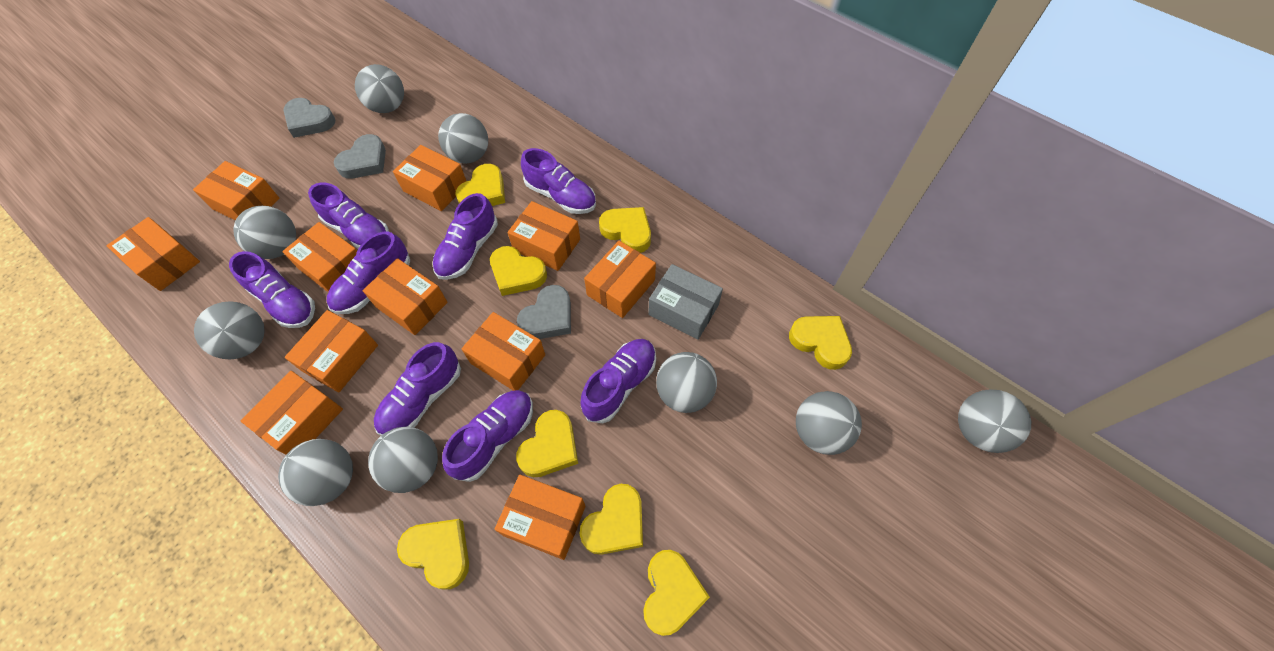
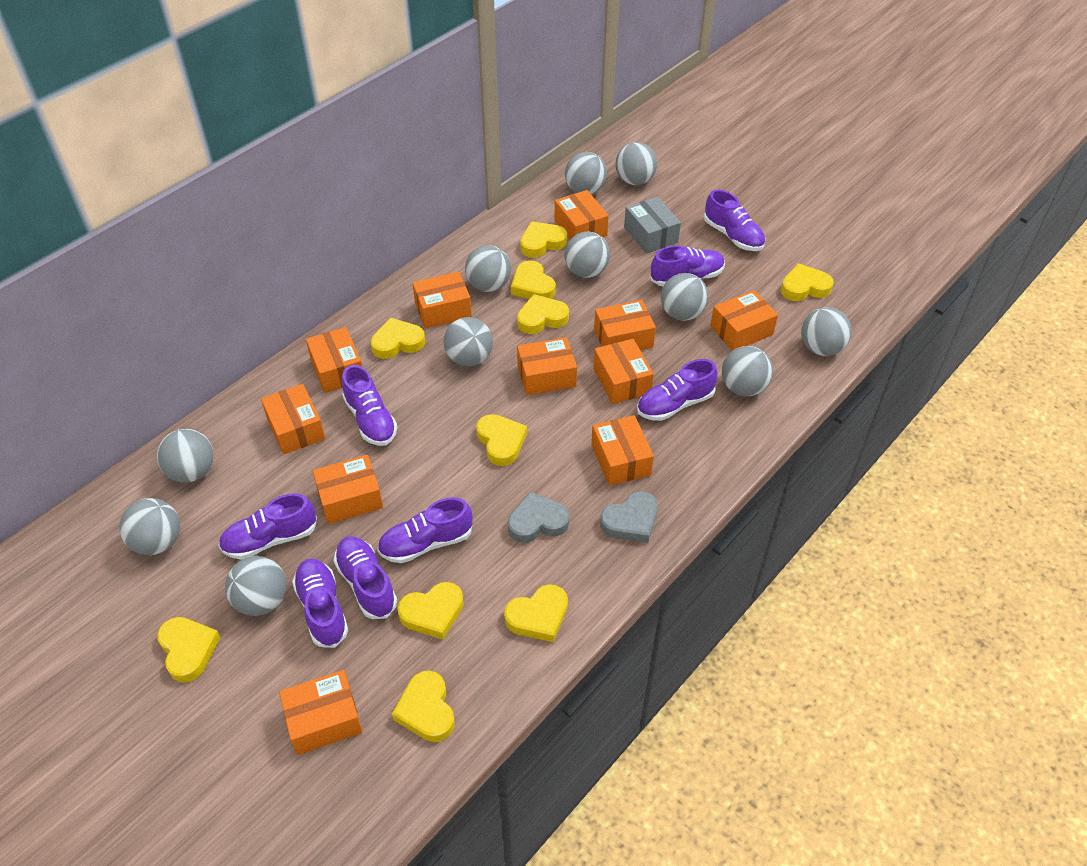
grey ball: 9 -> 11
grey heart: 3 -> 2
yellow heart: 8 -> 10

